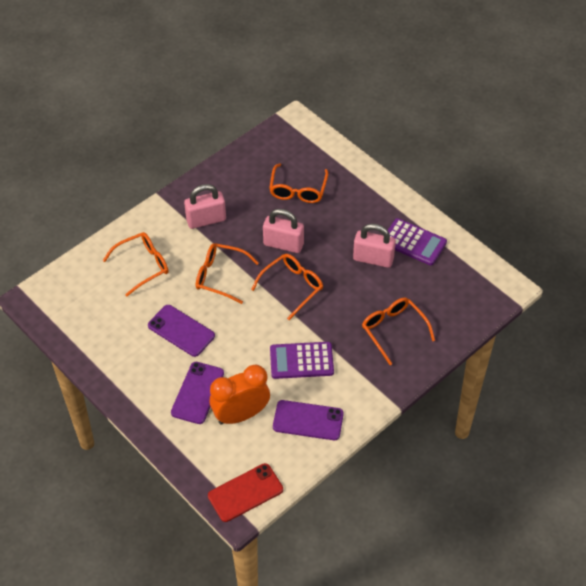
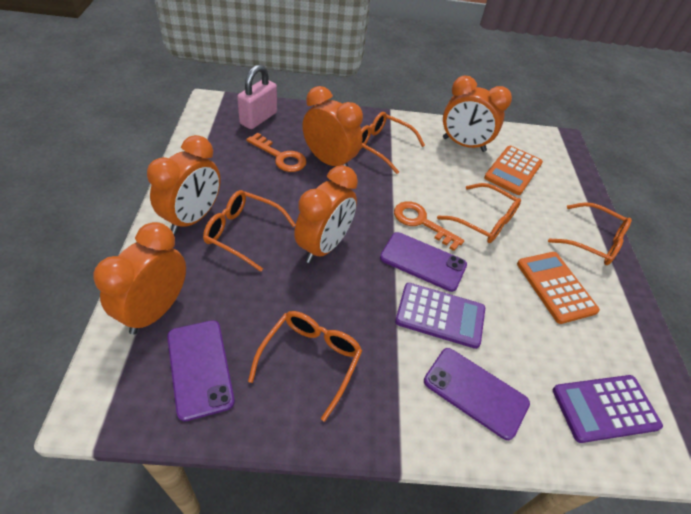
orange calculator: 0 -> 2
orange clock: 1 -> 5
orange key: 0 -> 2
pink padlock: 3 -> 1
red phone: 1 -> 0

